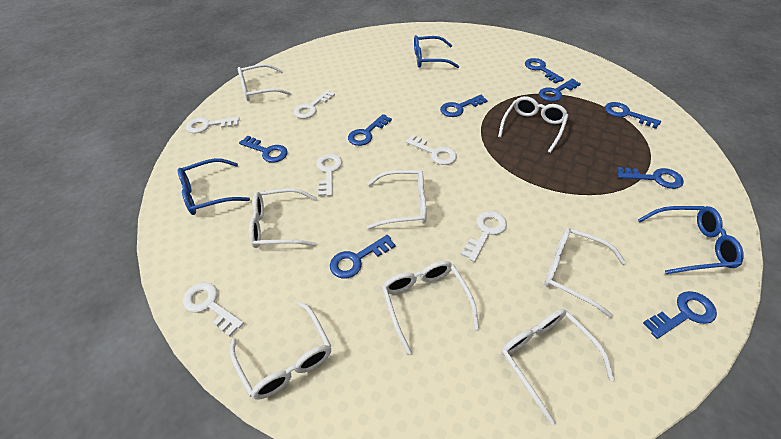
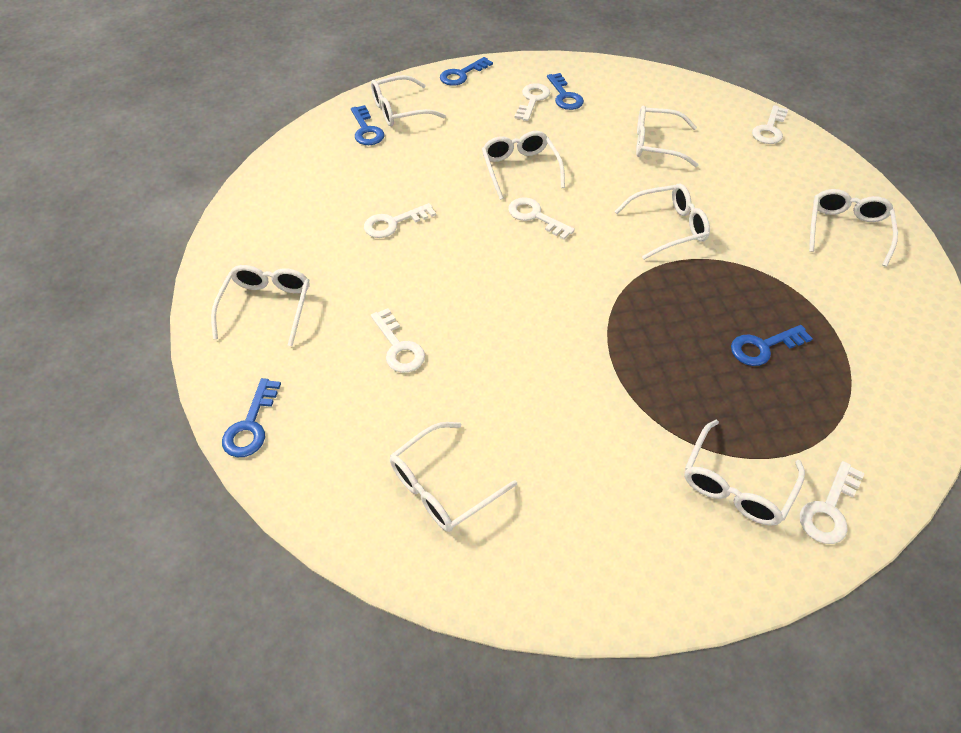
blue glasses: 3 -> 0
blue key: 9 -> 5

